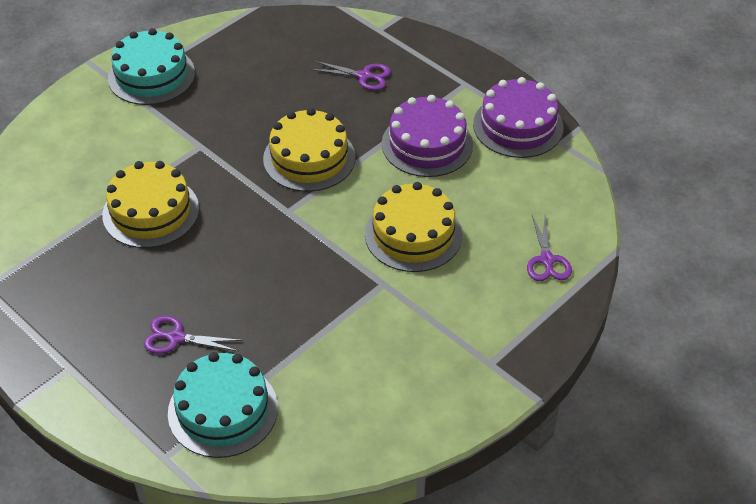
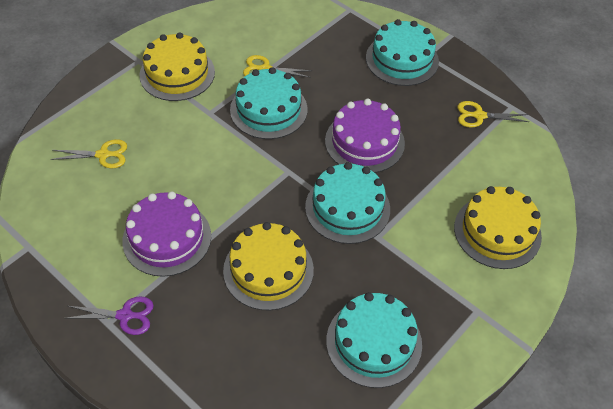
purple scissors: 3 -> 1
turquoise cake: 2 -> 4
yellow scissors: 0 -> 3

